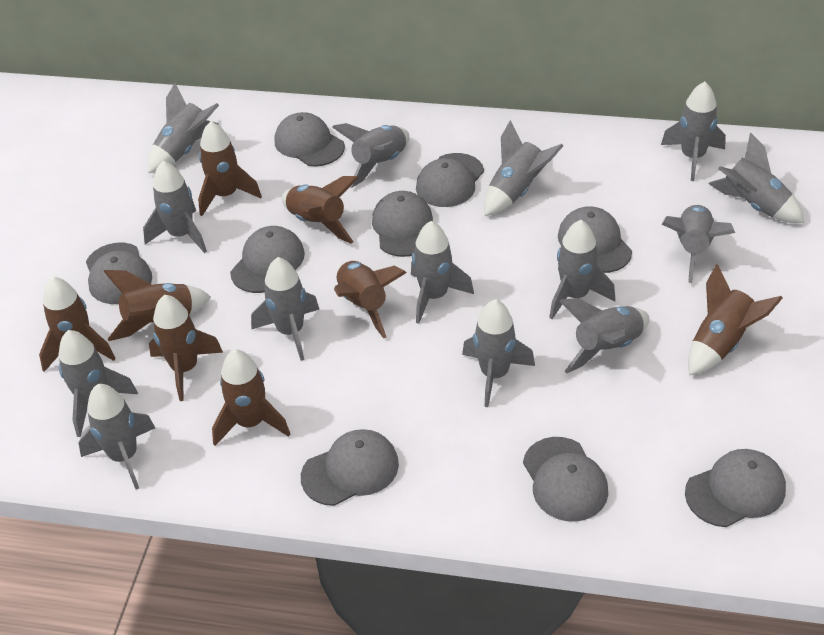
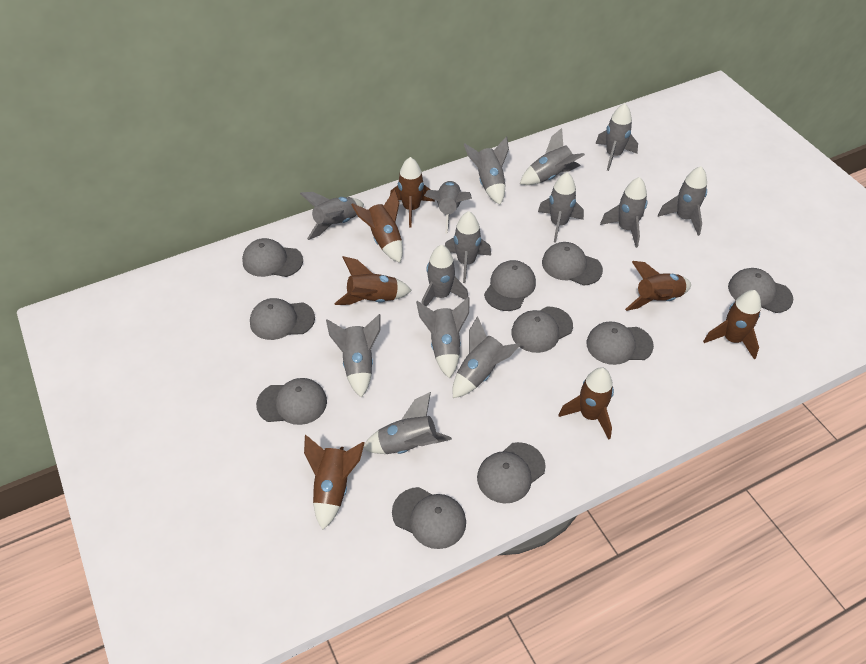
brown rocket: 8 -> 7
grey cap: 9 -> 10

